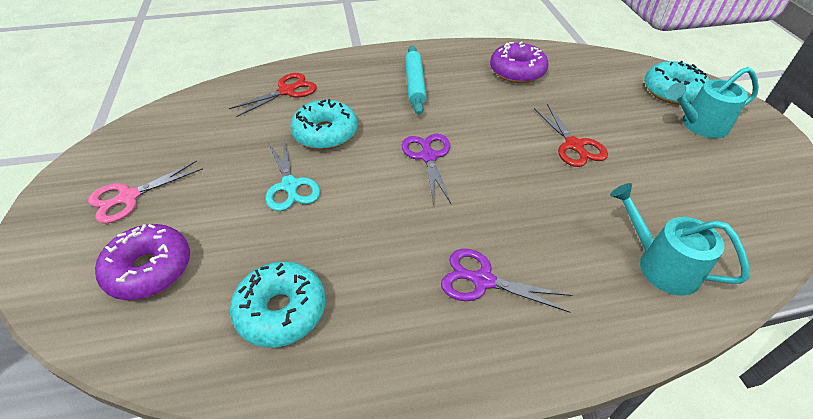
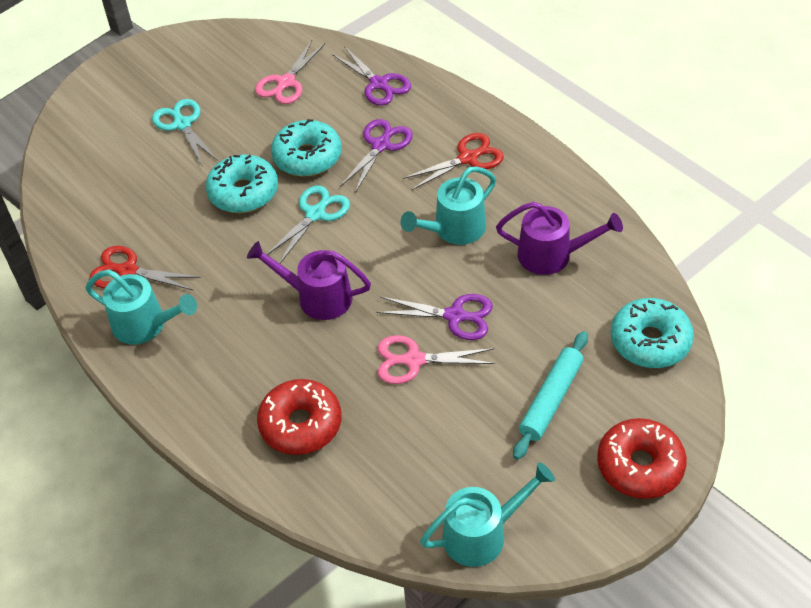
pink scissors: 1 -> 2
purple donut: 2 -> 0
purple scissors: 2 -> 3
purple watering can: 0 -> 2
red donut: 0 -> 2
turquoise scissors: 1 -> 2
turquoise watering can: 2 -> 3

